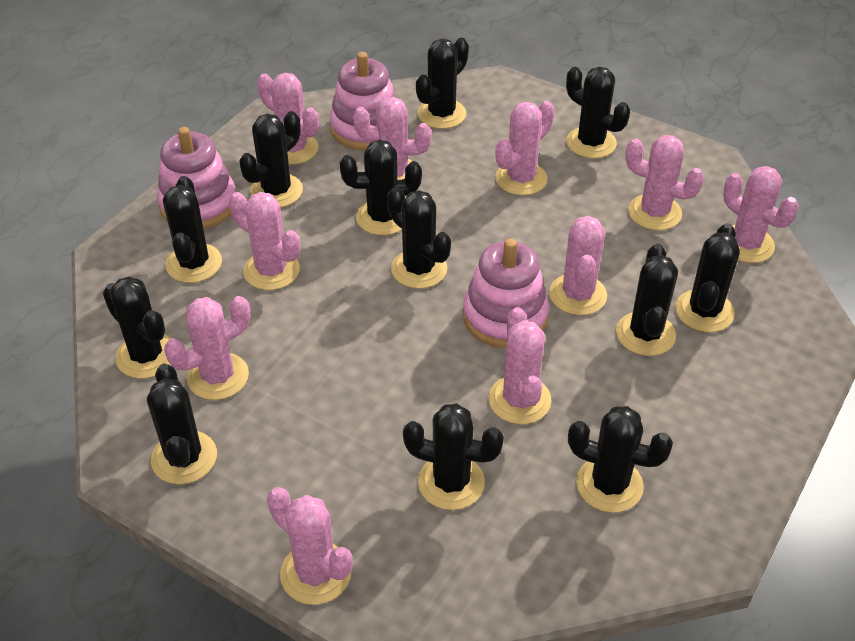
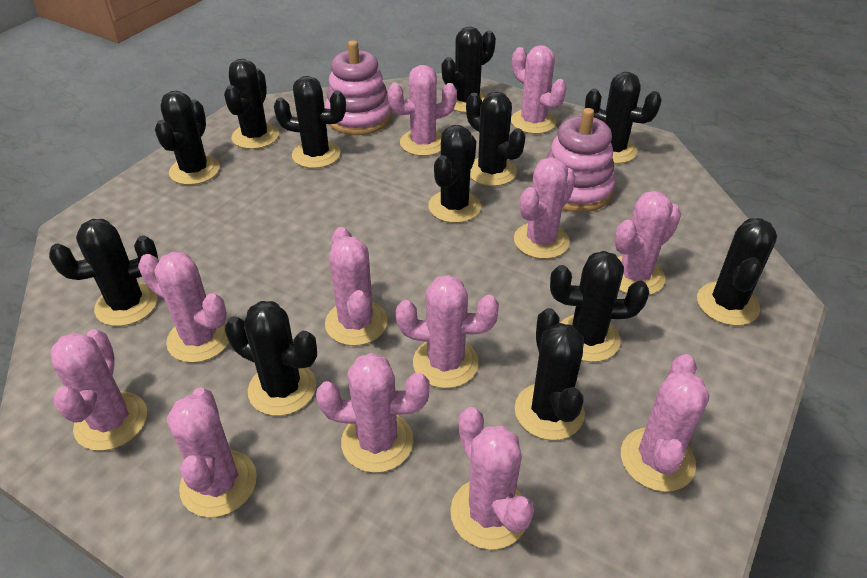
pink cactus: 10 -> 12
pink stacking toy: 3 -> 2

